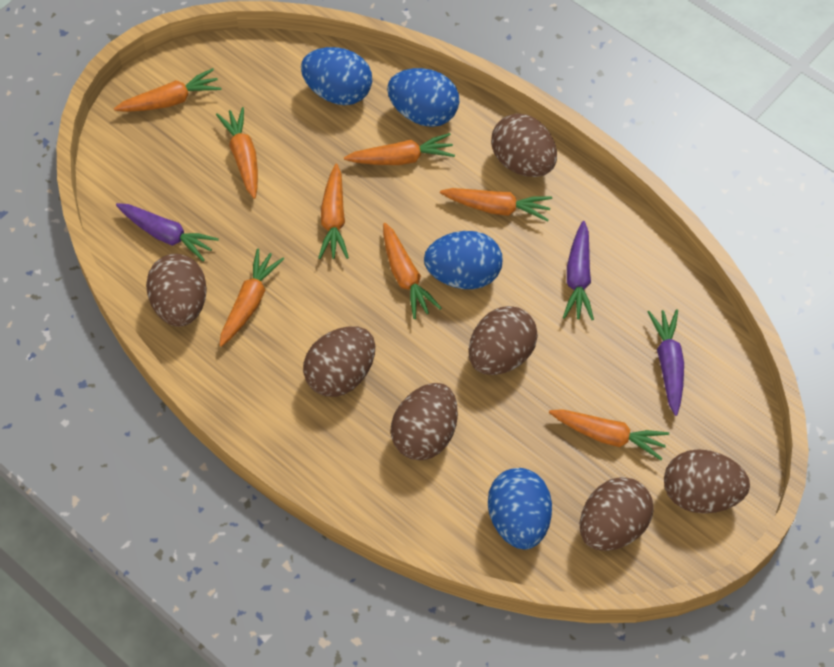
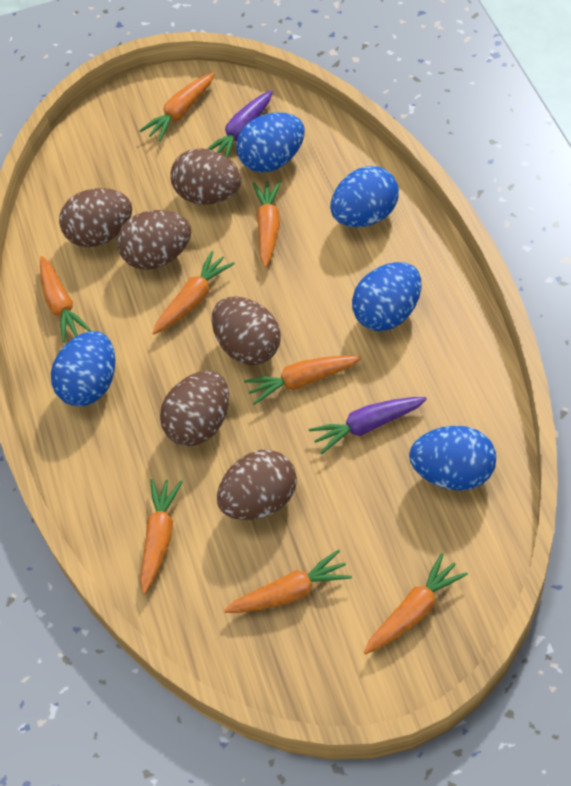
blue egg: 4 -> 5
brown egg: 7 -> 6
purple carrot: 3 -> 2

